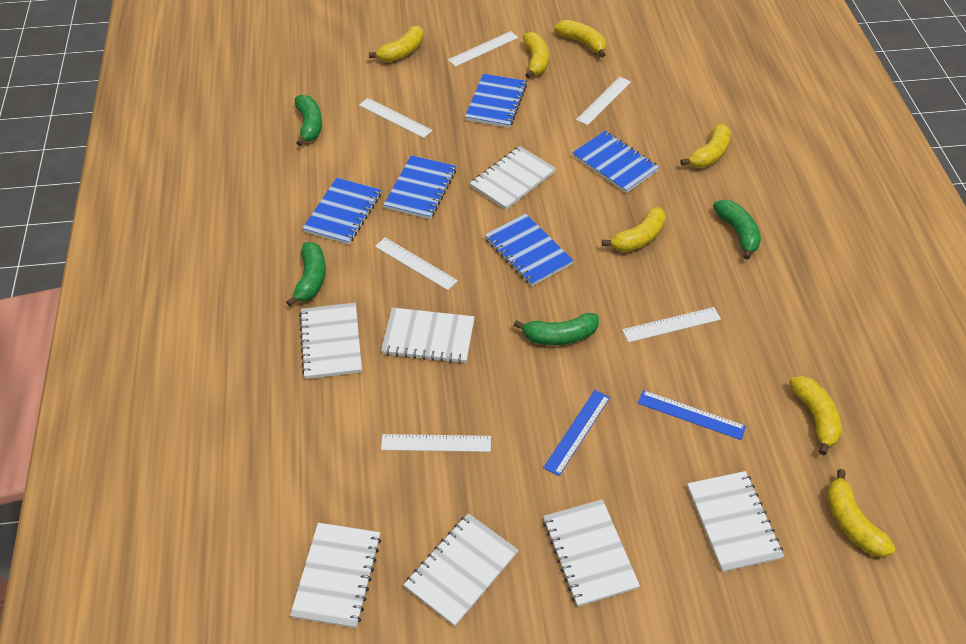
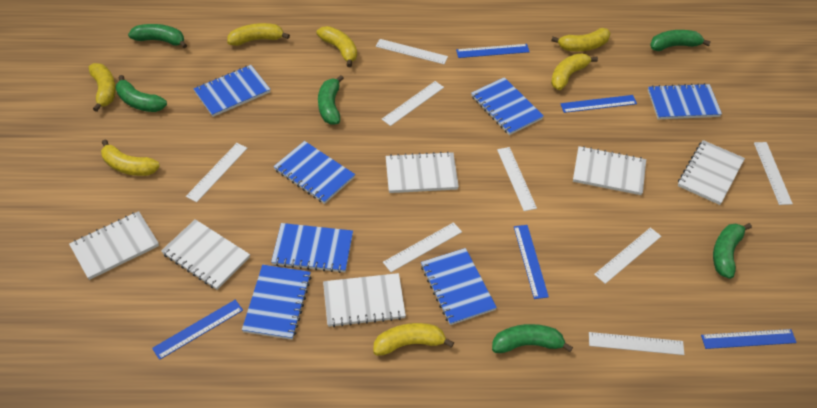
blue notebook: 5 -> 7
blue ruler: 2 -> 5
green banana: 4 -> 6
white notebook: 7 -> 6
white ruler: 6 -> 8

